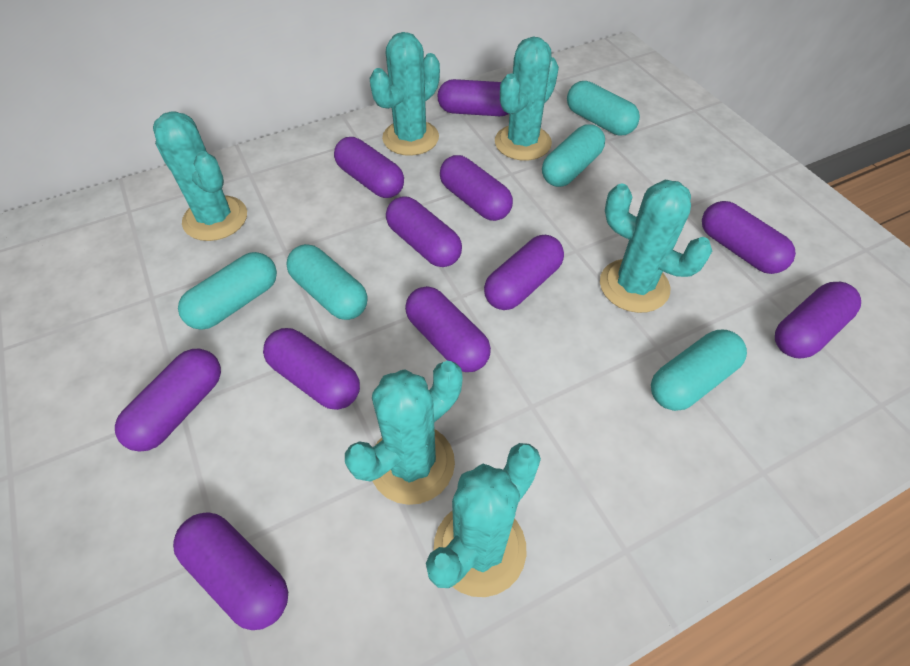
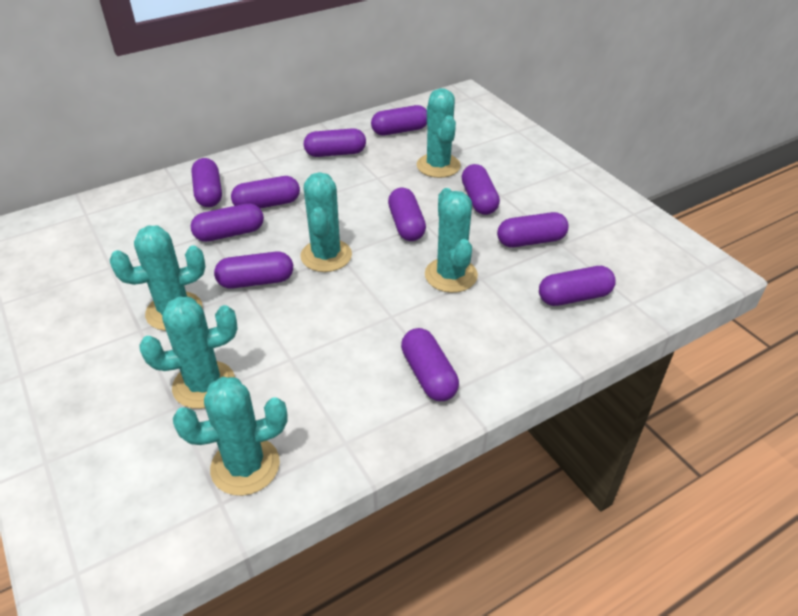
turquoise capsule: 5 -> 0

